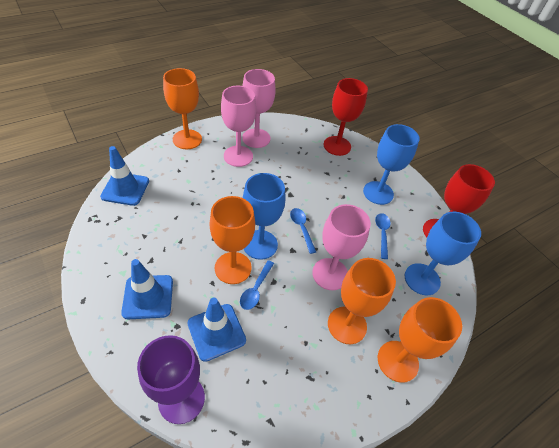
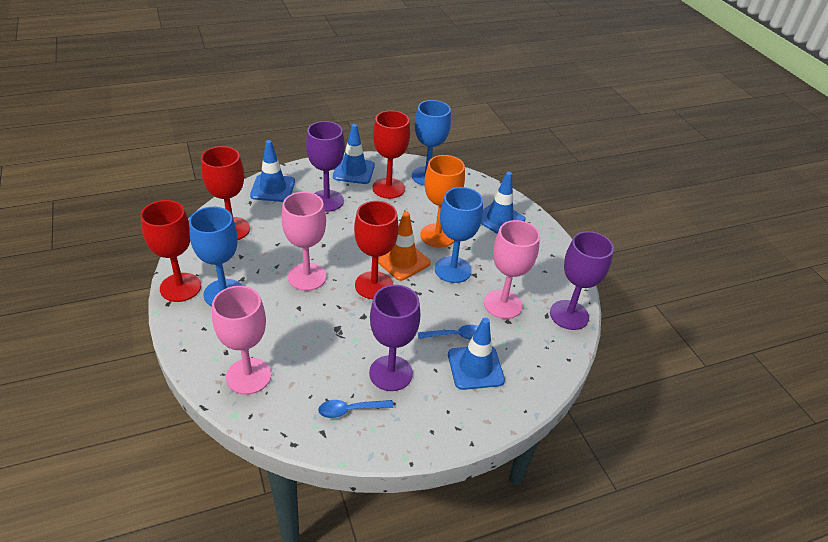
blue spoon: 3 -> 2
blue traffic cone: 3 -> 4
orange goblet: 4 -> 1
orange traffic cone: 0 -> 1
purple goblet: 1 -> 3
red goblet: 2 -> 4

